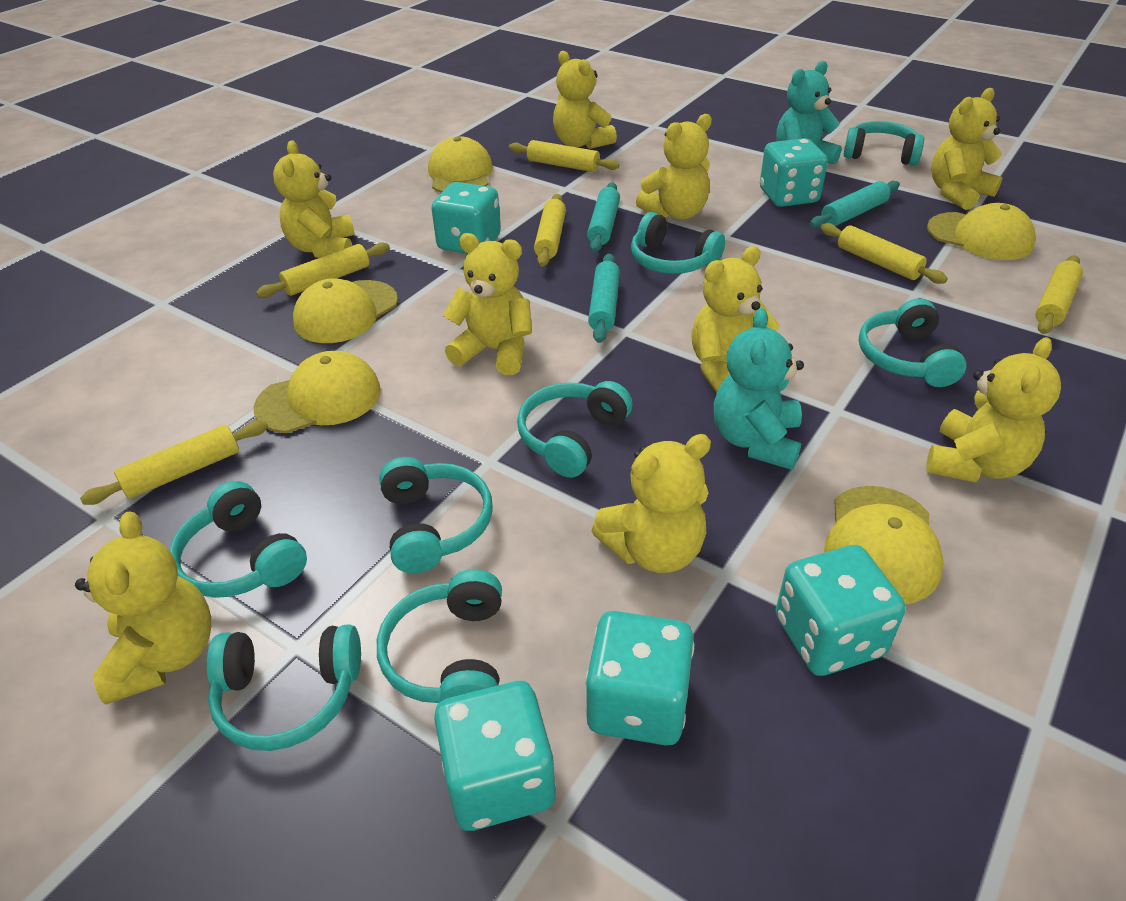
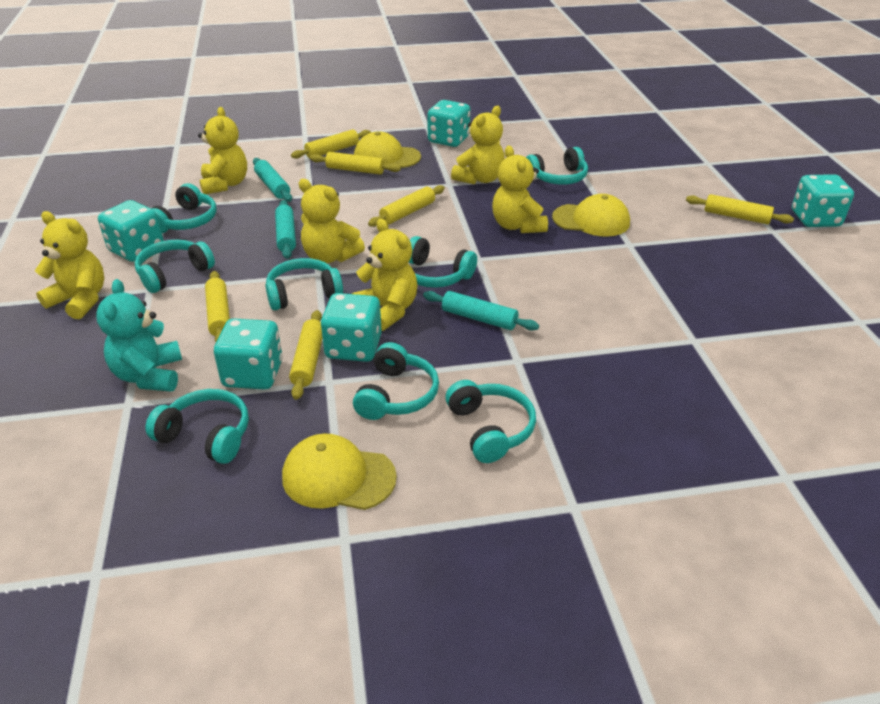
turquoise teddy bear: 2 -> 1
yellow cap: 5 -> 3
yellow teddy bear: 9 -> 6

